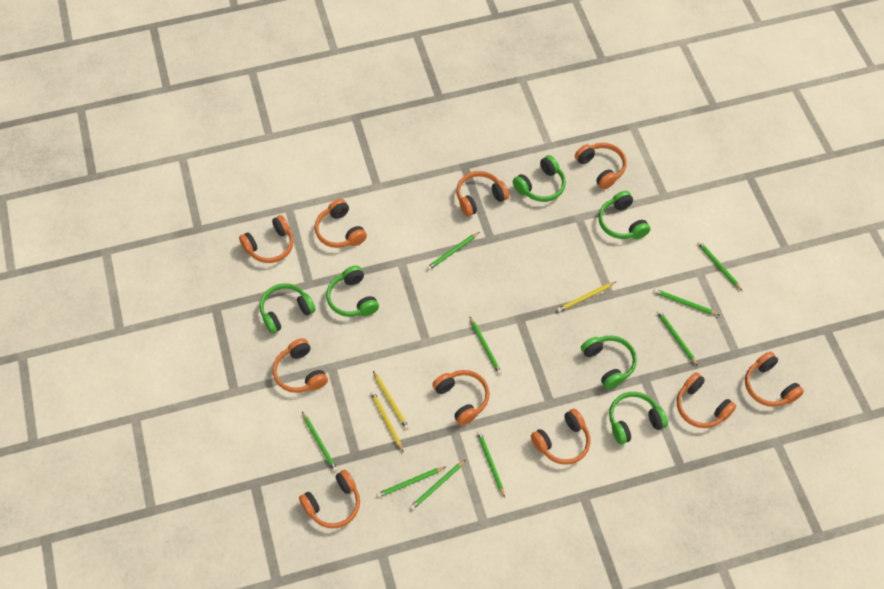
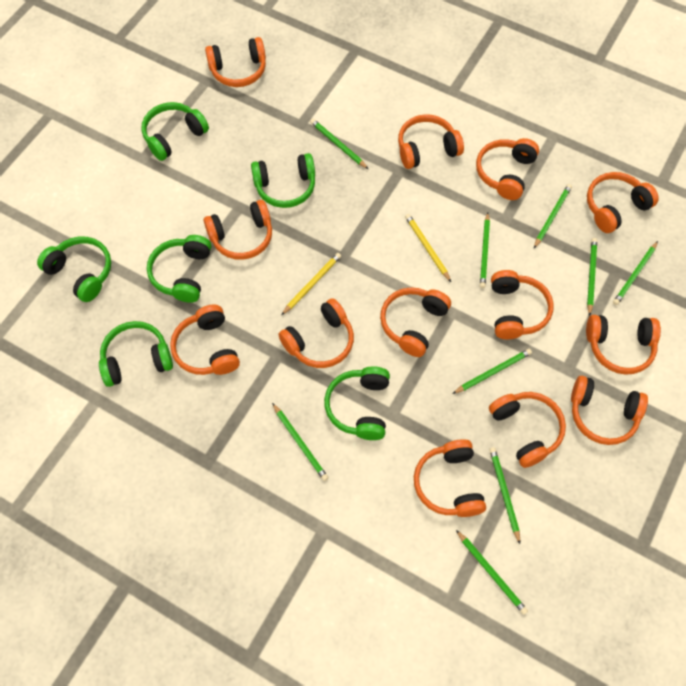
orange headphones: 10 -> 13
yellow pencil: 3 -> 2

